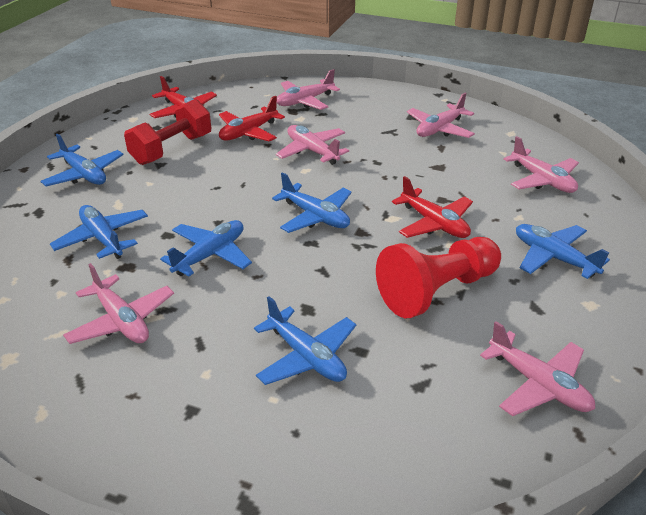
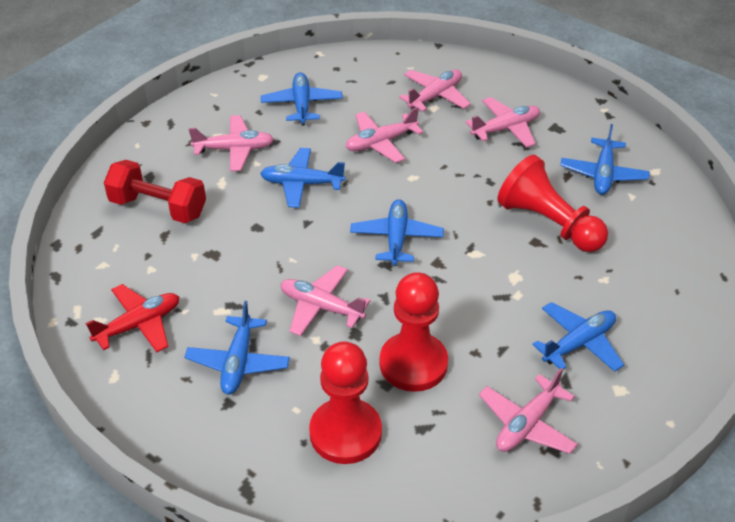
red pawn: 1 -> 3
red plane: 3 -> 1

